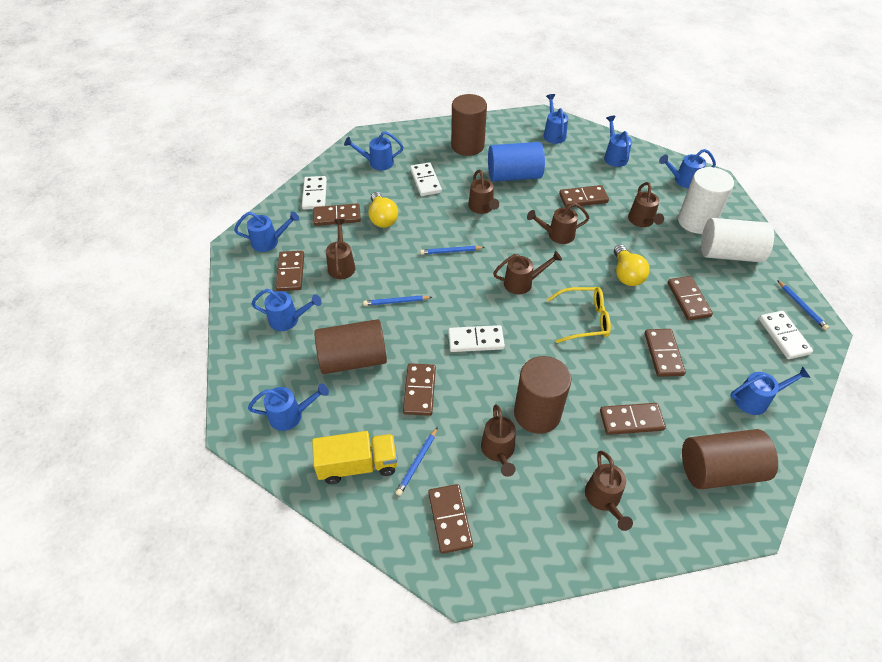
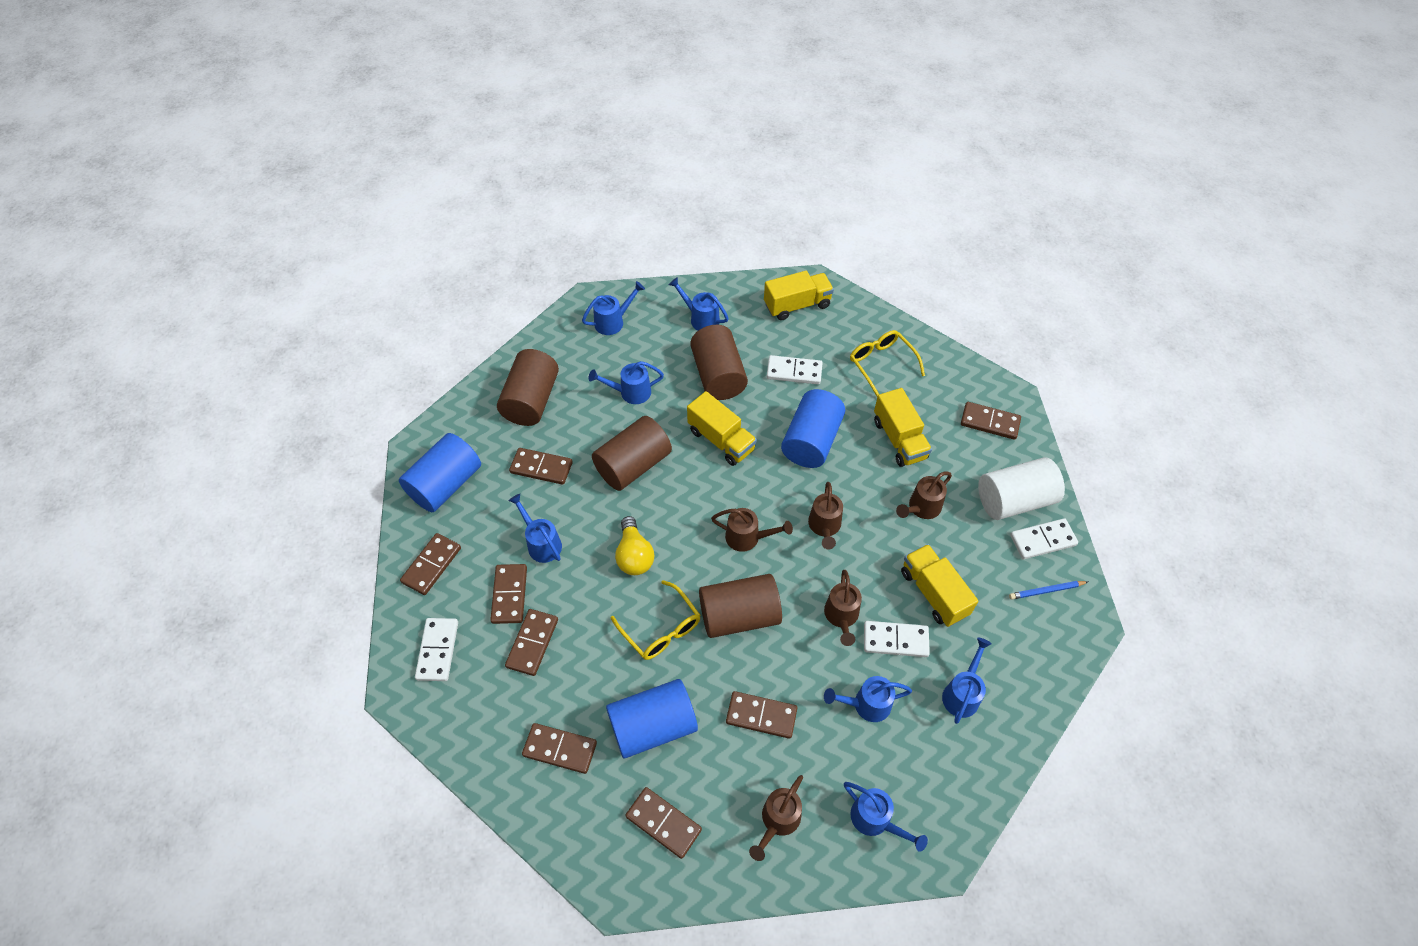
blue cylinder: 1 -> 3
blue pencil: 4 -> 1
blue watering can: 8 -> 7
brown watering can: 7 -> 5
white cylinder: 2 -> 1
yellow glasses: 1 -> 2
yellow light bulb: 2 -> 1
yellow truck: 1 -> 4

